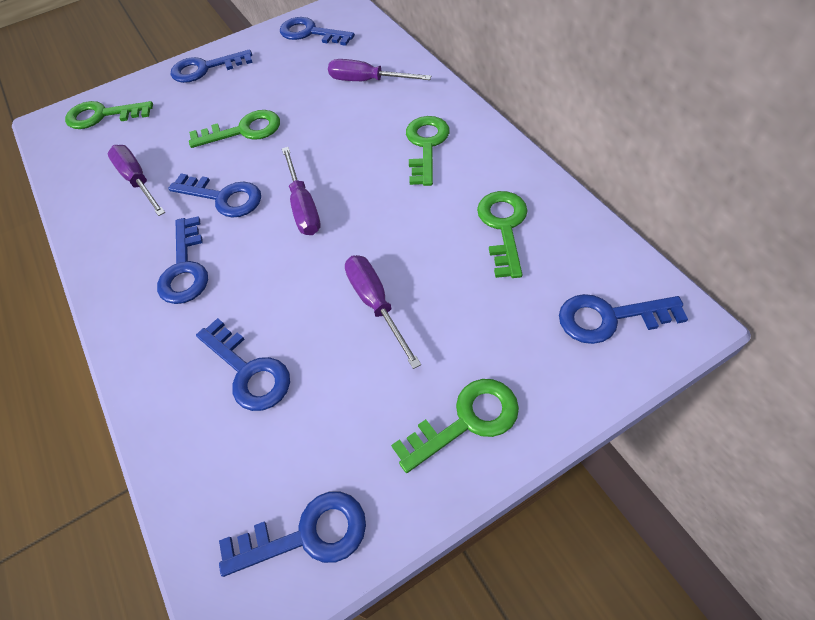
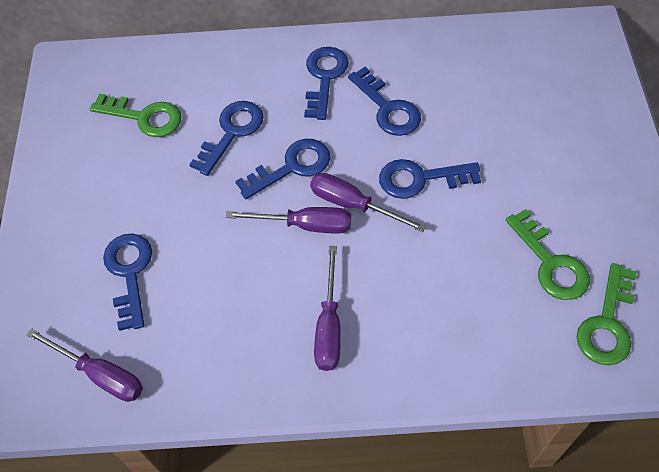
blue key: 7 -> 6
green key: 5 -> 3

